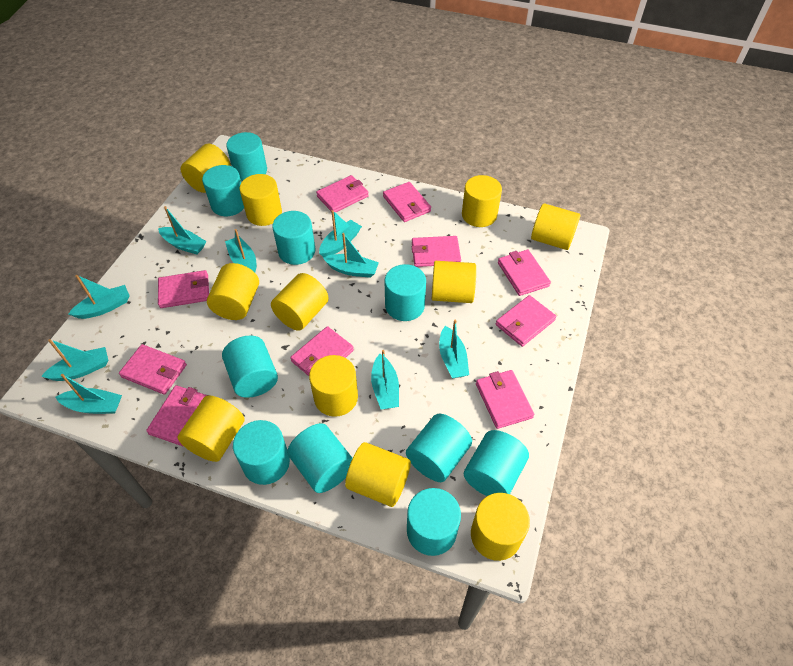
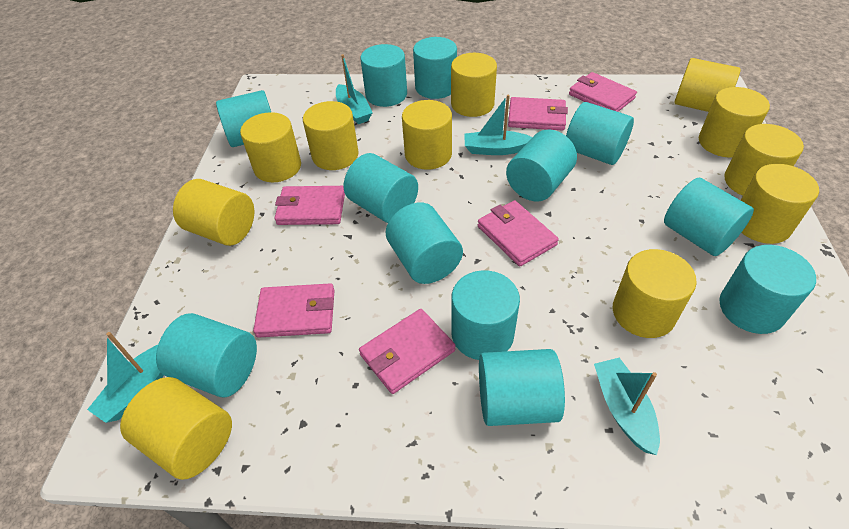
pink wallet: 10 -> 6
turquoise boat: 9 -> 4
turquoise cylinder: 10 -> 12

